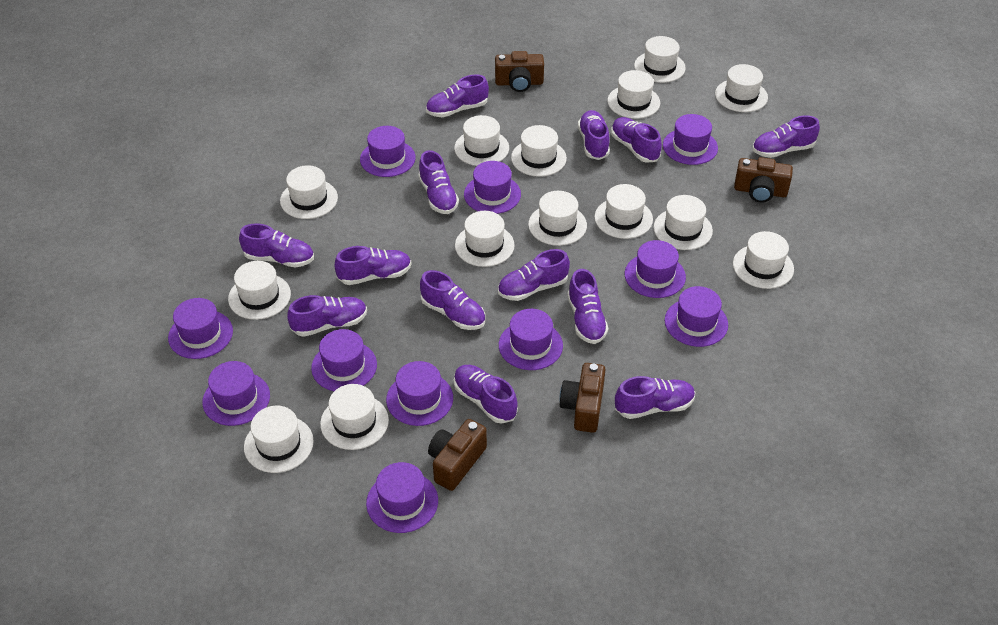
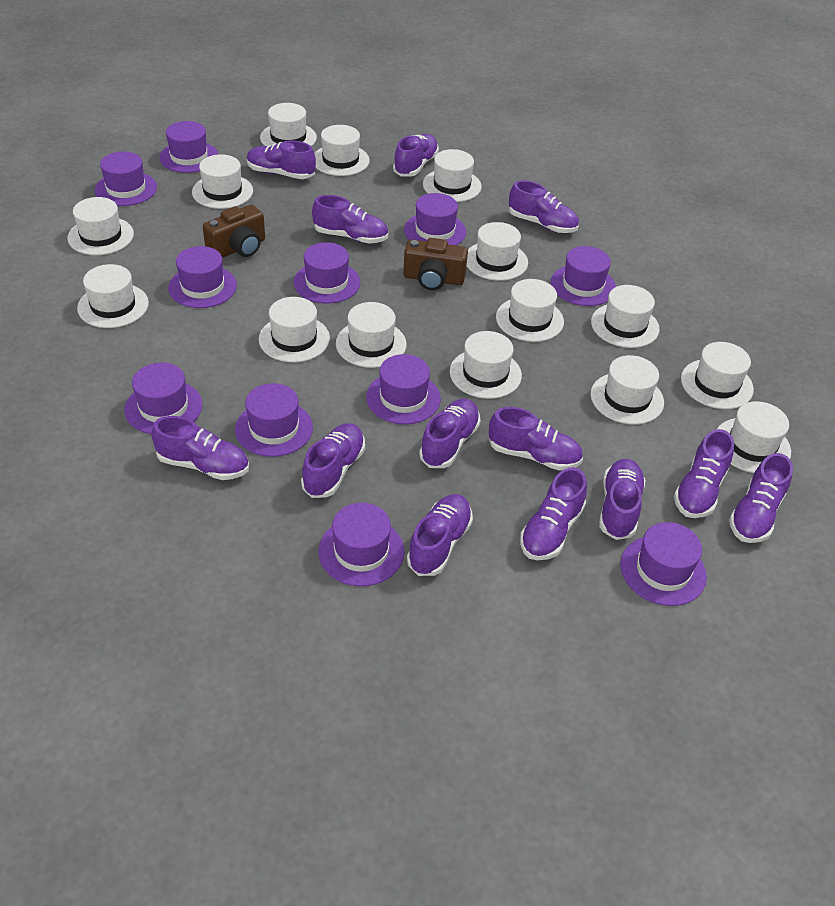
brown camera: 4 -> 2
white hat: 14 -> 15

